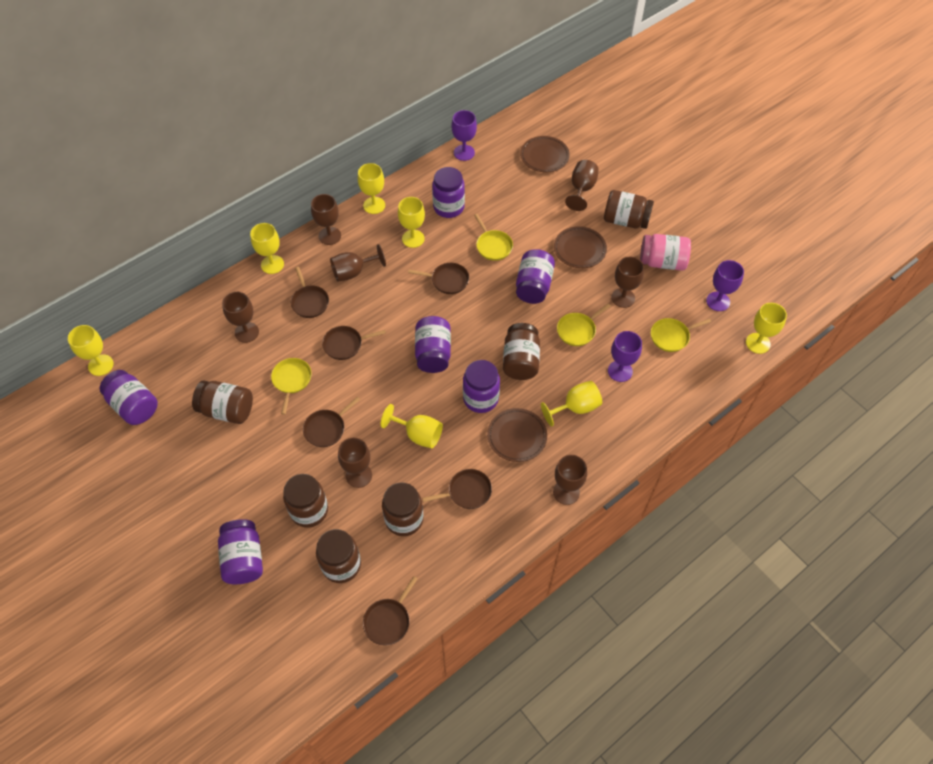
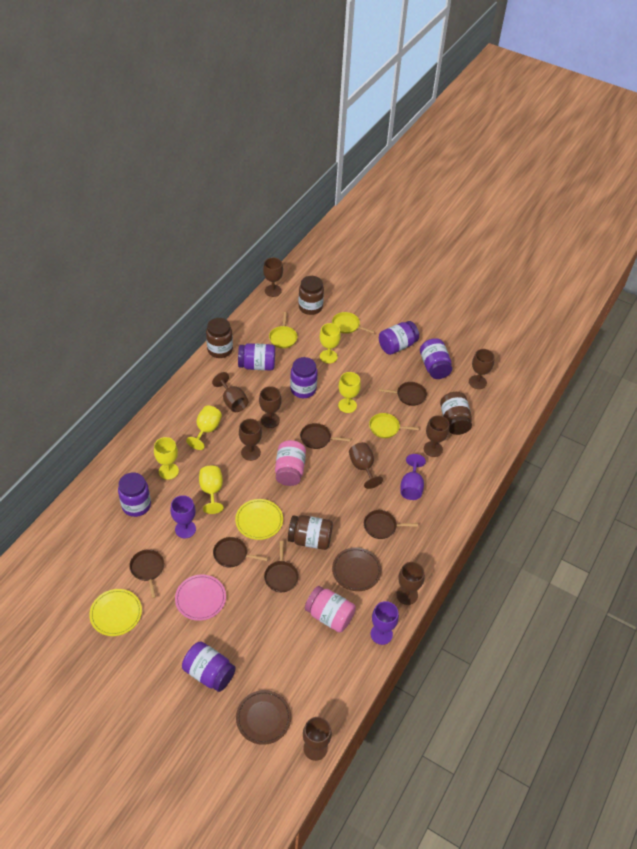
brown goblet: 7 -> 9
brown jar: 6 -> 4
brown plate: 3 -> 2
pink jar: 1 -> 2
pink plate: 0 -> 1
yellow goblet: 7 -> 5
yellow pan: 4 -> 3
yellow plate: 0 -> 2

